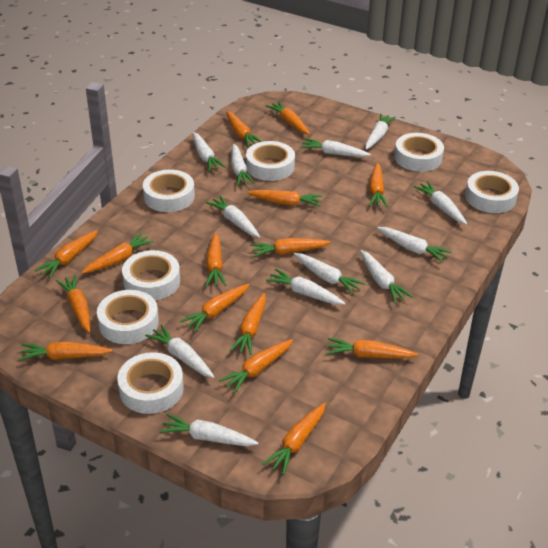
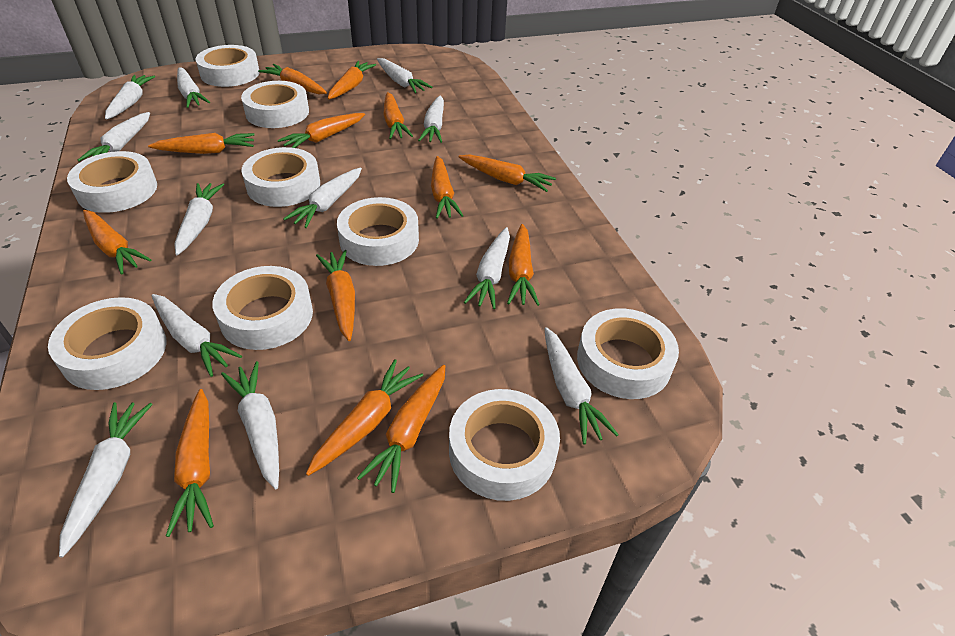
orange carrot: 15 -> 13
white tape: 7 -> 9

